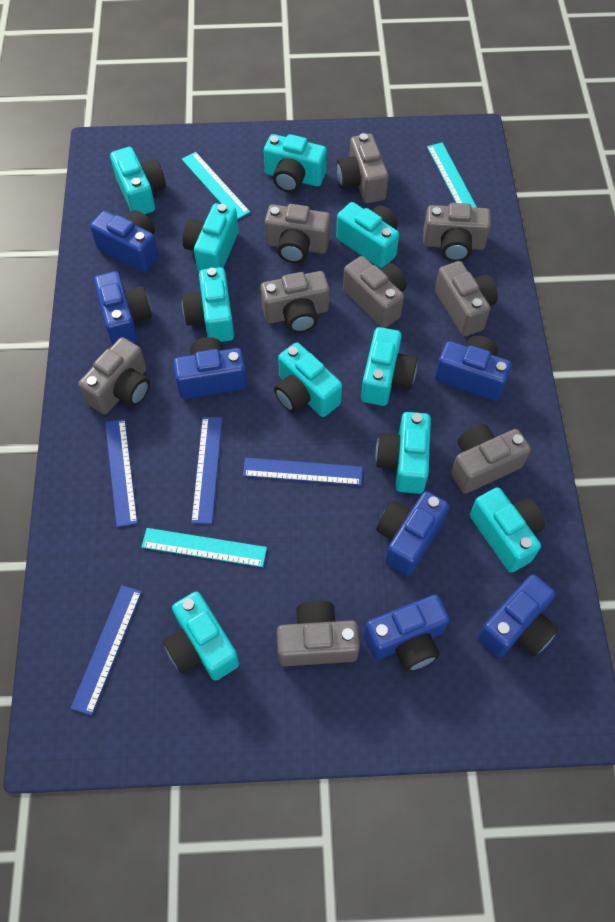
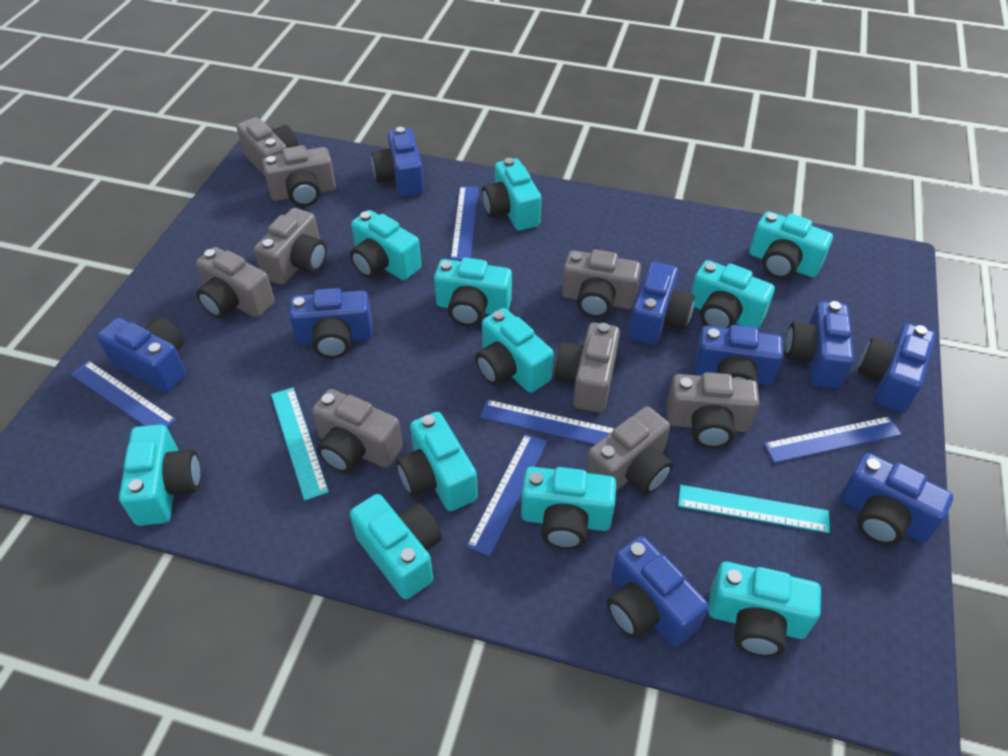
blue camera: 7 -> 9
blue ruler: 4 -> 5
turquoise camera: 10 -> 11
turquoise ruler: 3 -> 2

